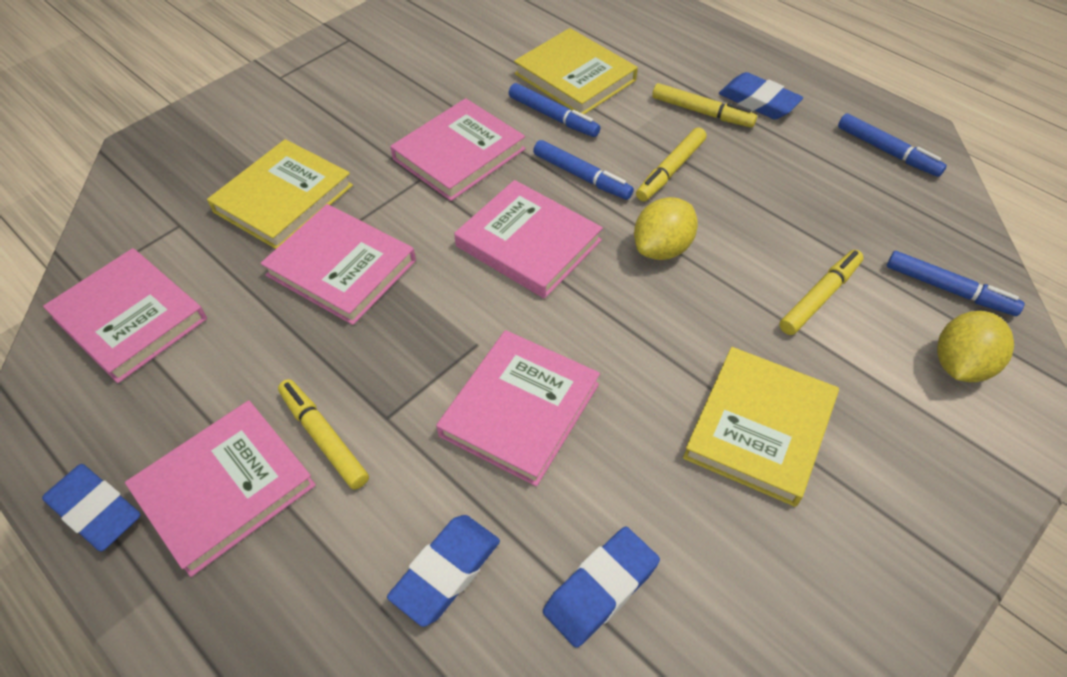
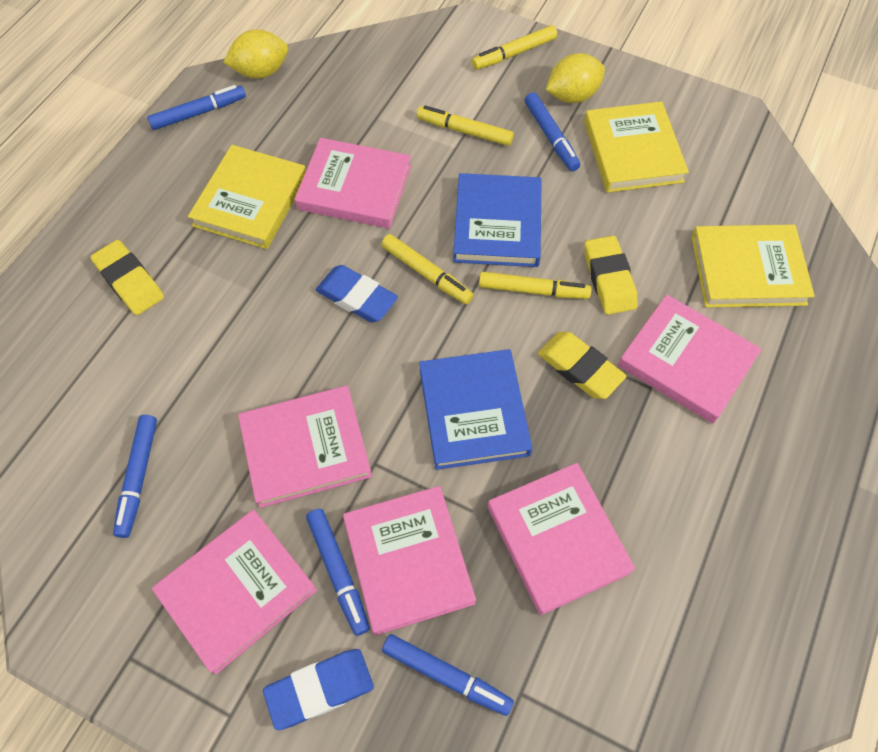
blue book: 0 -> 2
blue eraser: 4 -> 2
blue marker: 4 -> 5
yellow eraser: 0 -> 3

